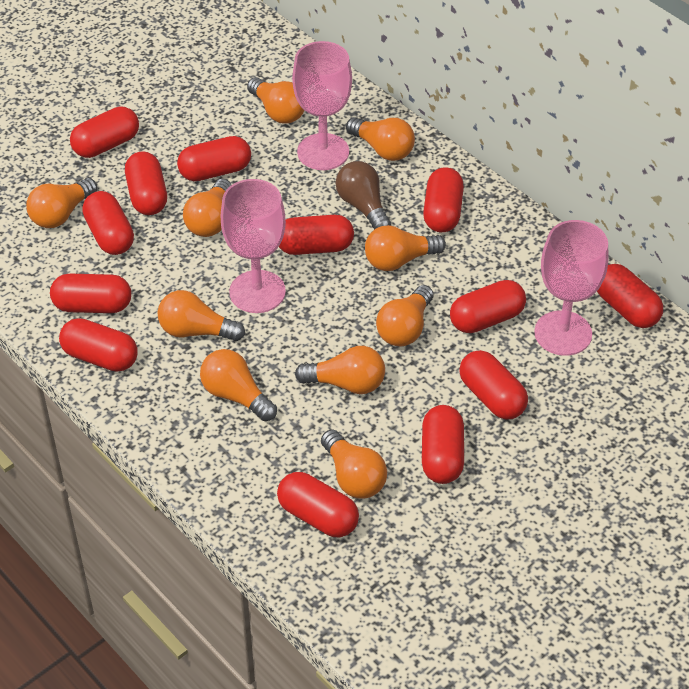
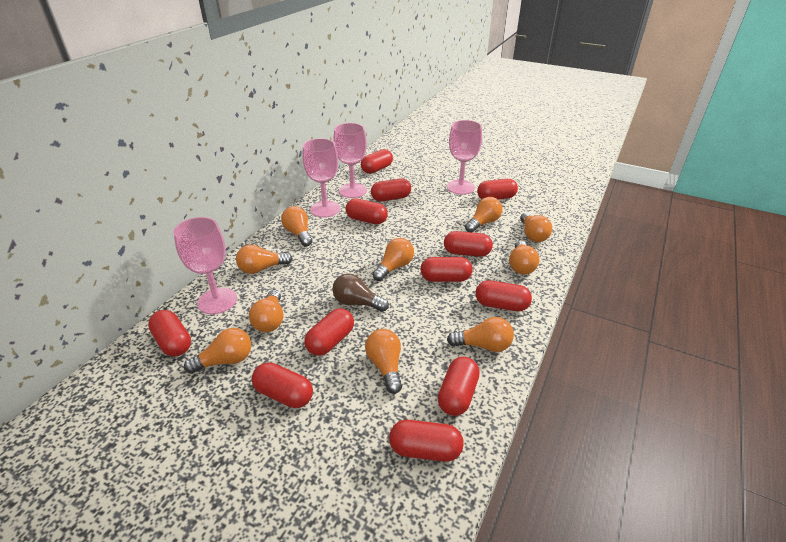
pink goblet: 3 -> 4
red capsule: 13 -> 12

